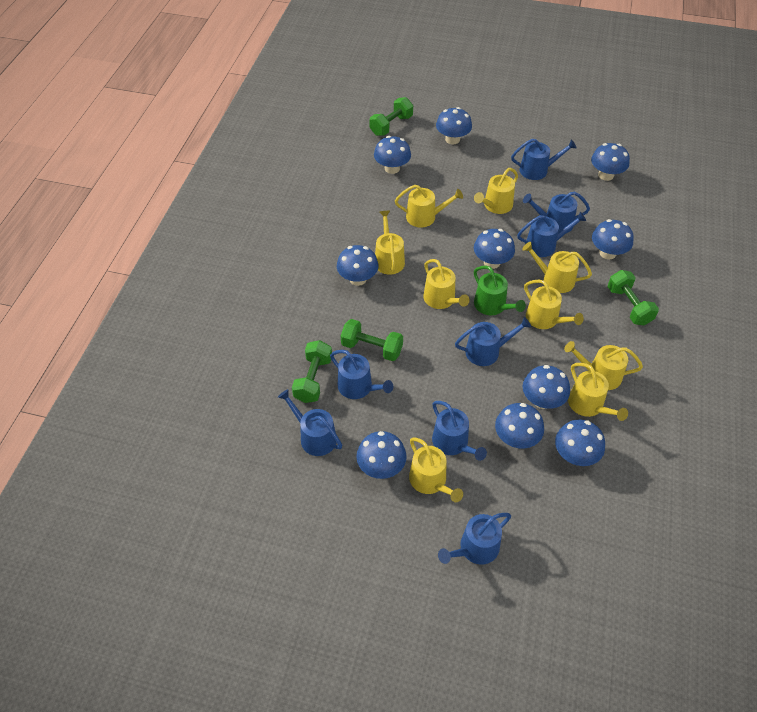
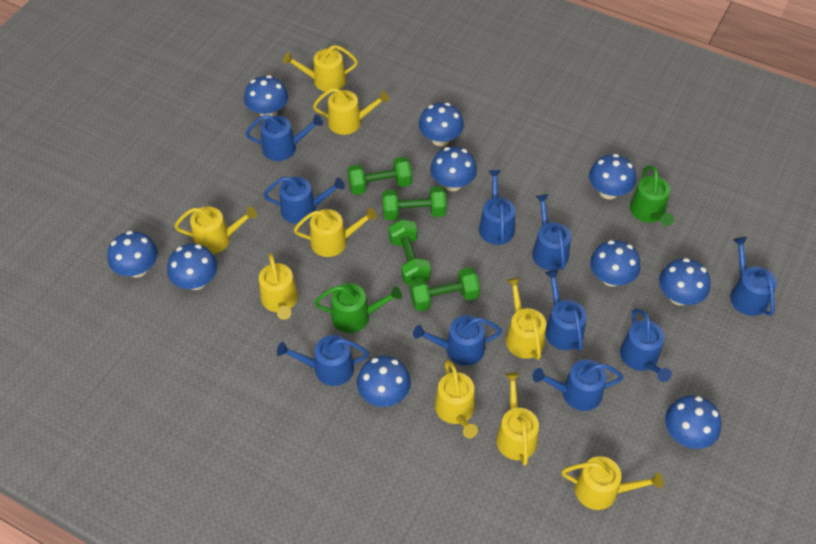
blue watering can: 8 -> 10
green watering can: 1 -> 2

